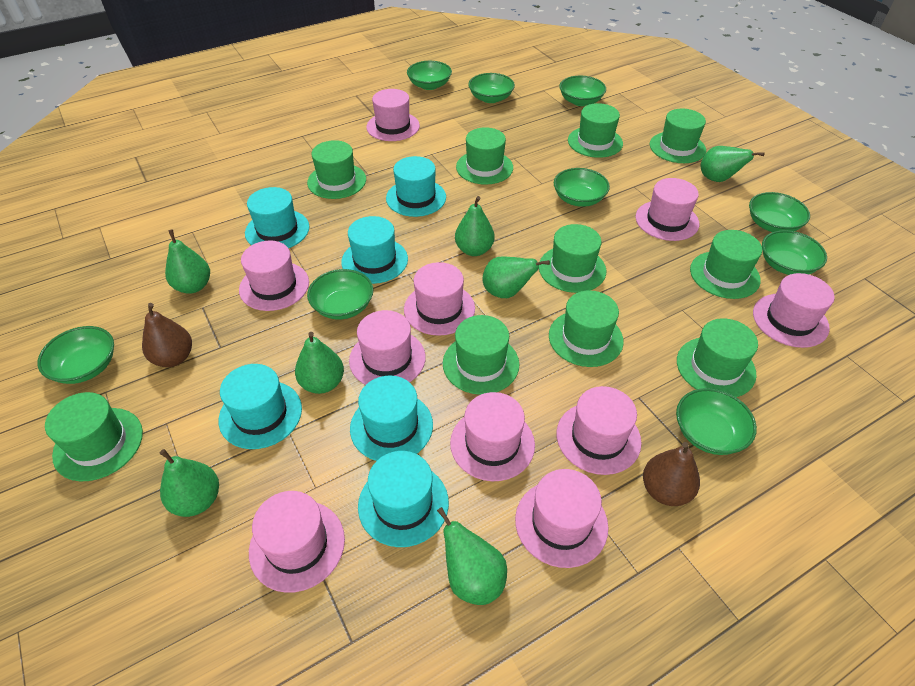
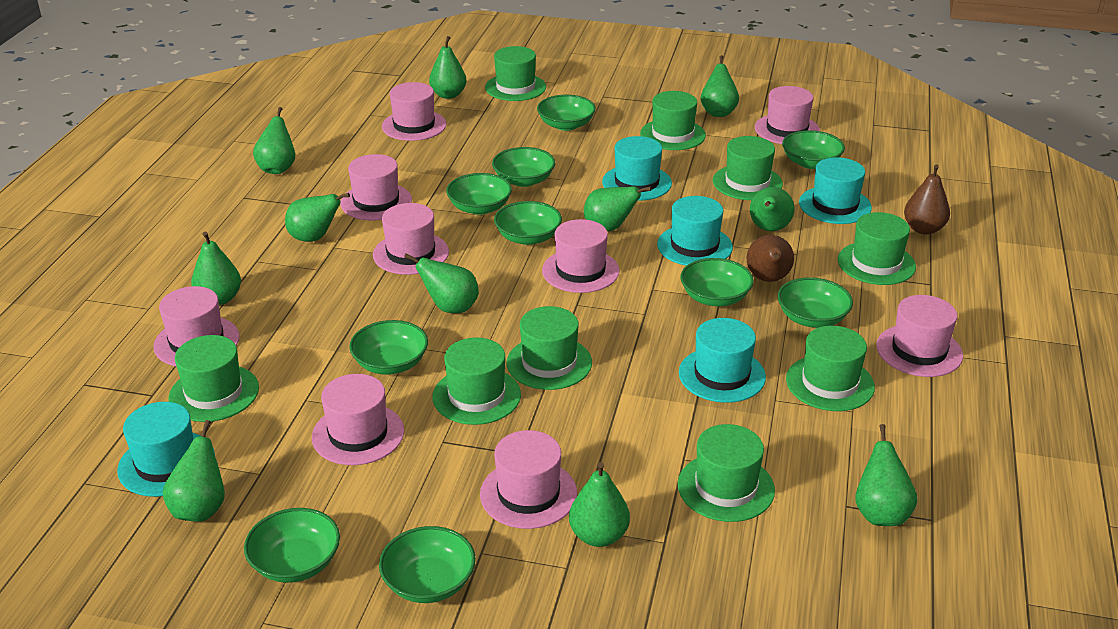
green bowl: 9 -> 10
green hat: 10 -> 9
green pear: 7 -> 11
pink hat: 10 -> 9
turquoise hat: 6 -> 5

